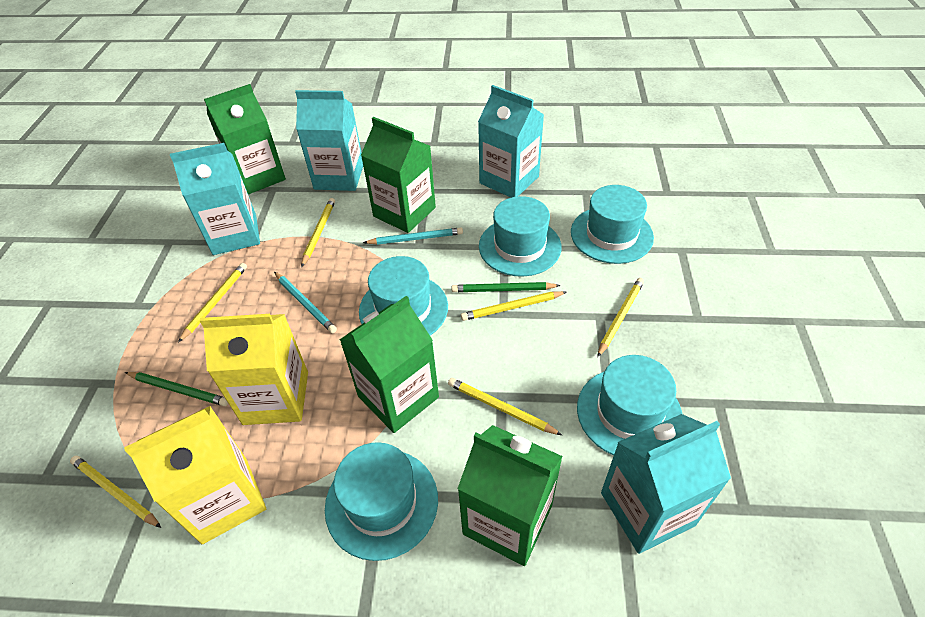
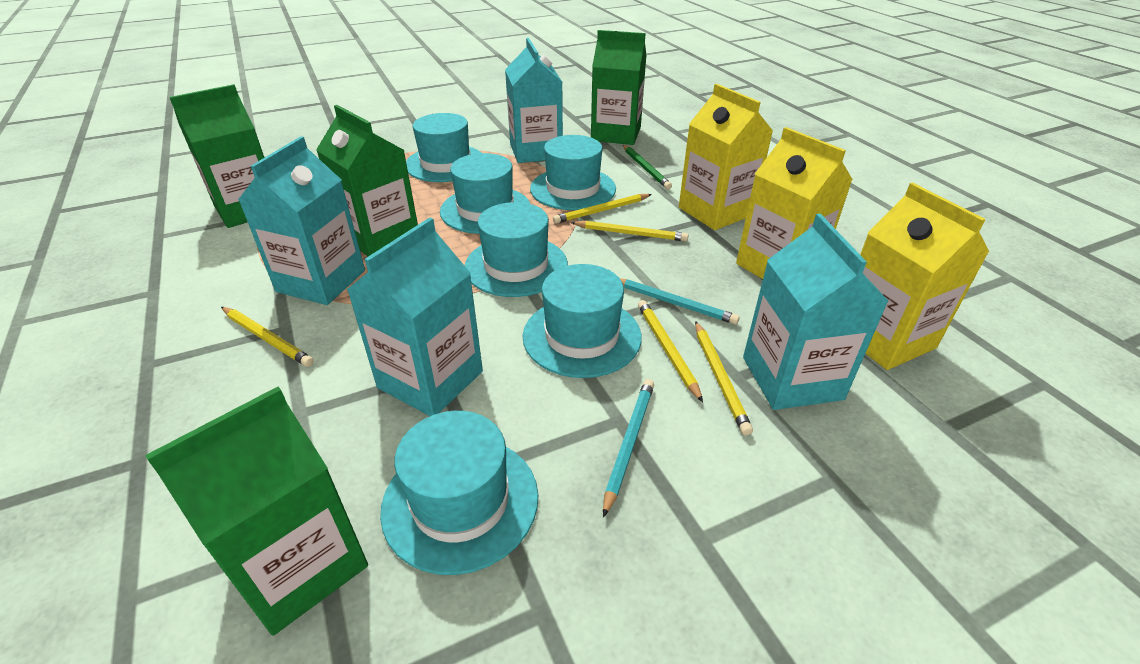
green pencil: 2 -> 1
turquoise hat: 5 -> 6
yellow carton: 2 -> 3
yellow pencil: 6 -> 5

